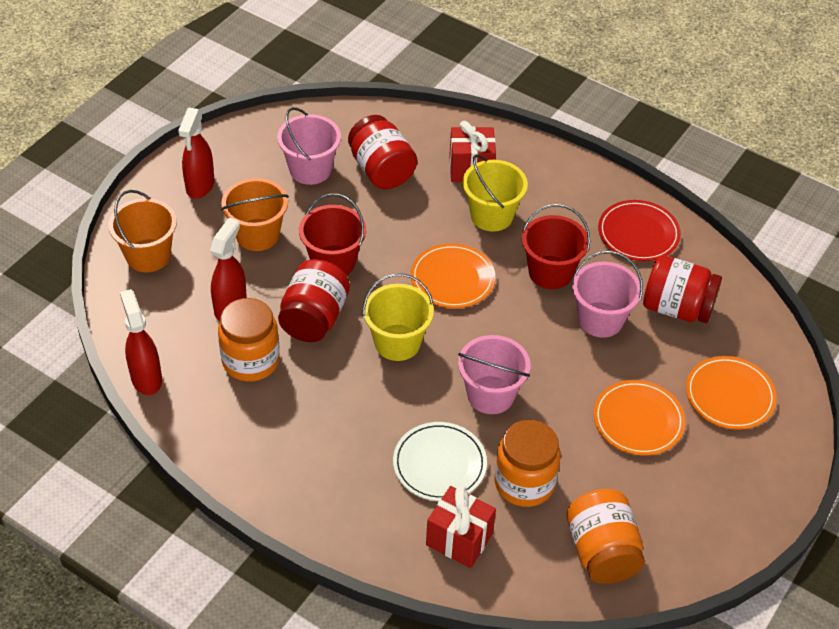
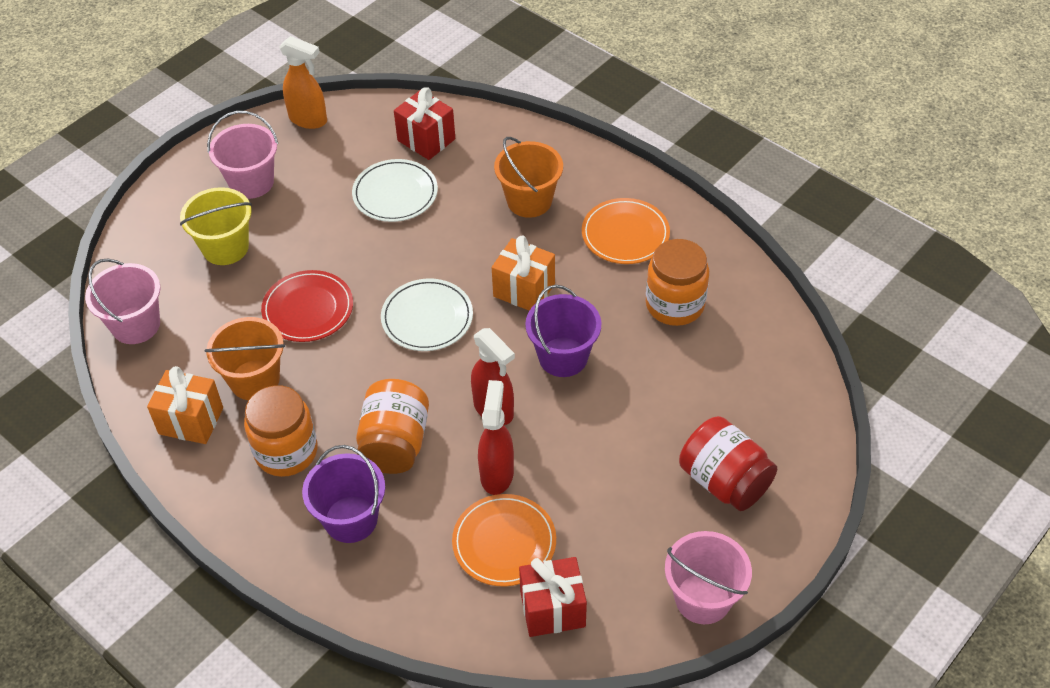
orange gift: 0 -> 2
orange plate: 3 -> 2
orange spray bottle: 0 -> 1
purple bucket: 0 -> 2
red bucket: 2 -> 0
red jar: 3 -> 1
red spray bottle: 3 -> 2
white plate: 1 -> 2
yellow bucket: 2 -> 1

